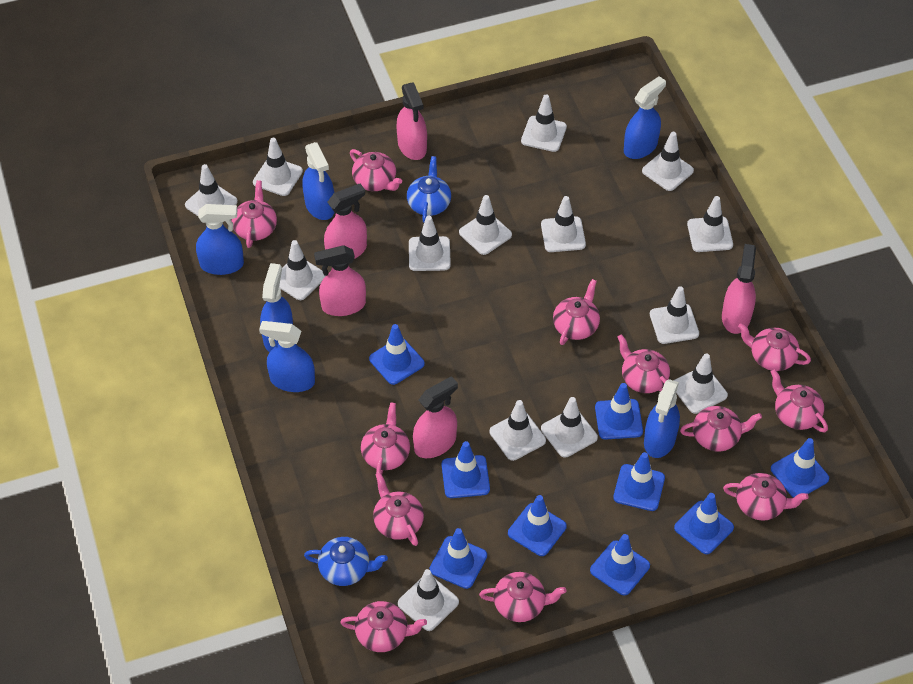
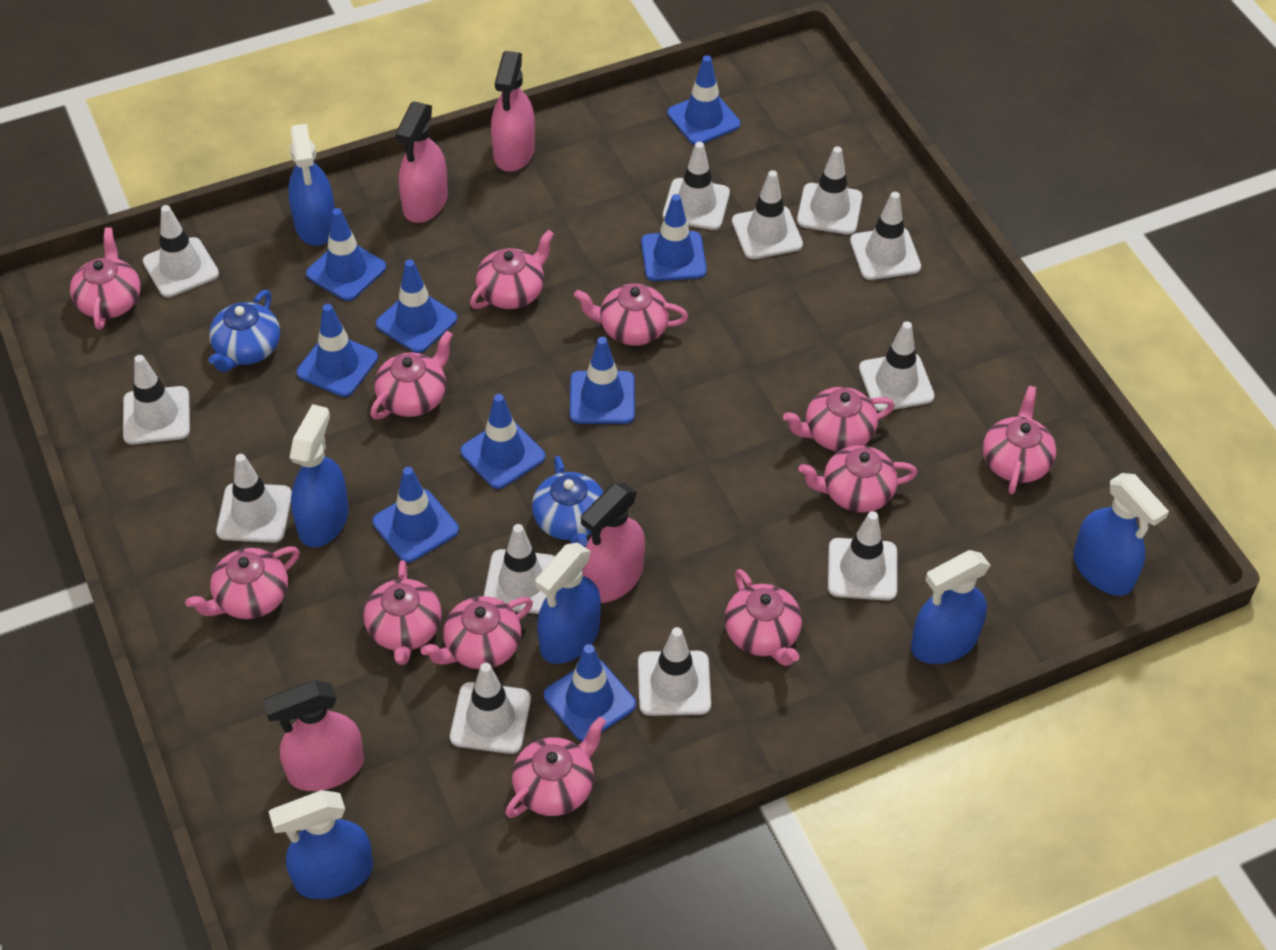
pink spray bottle: 5 -> 4
white traffic cone: 14 -> 12

